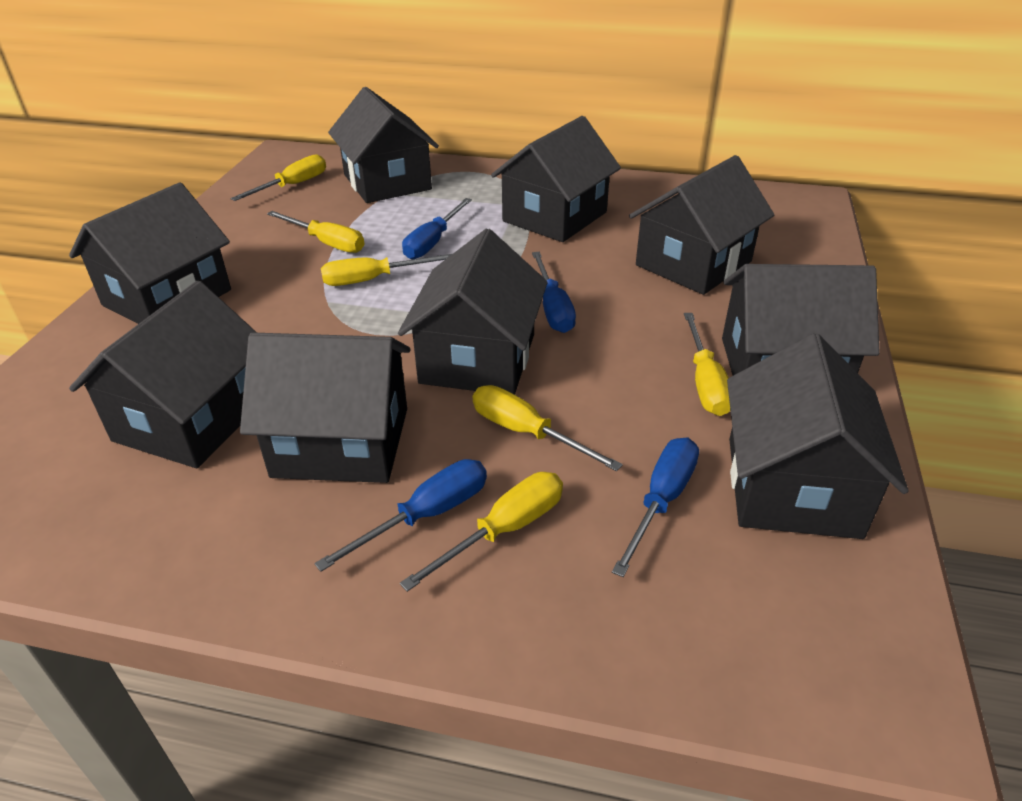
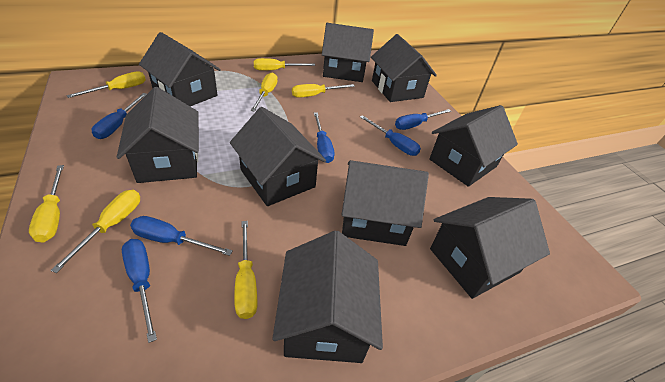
blue screwdriver: 4 -> 6
yellow screwdriver: 6 -> 7

